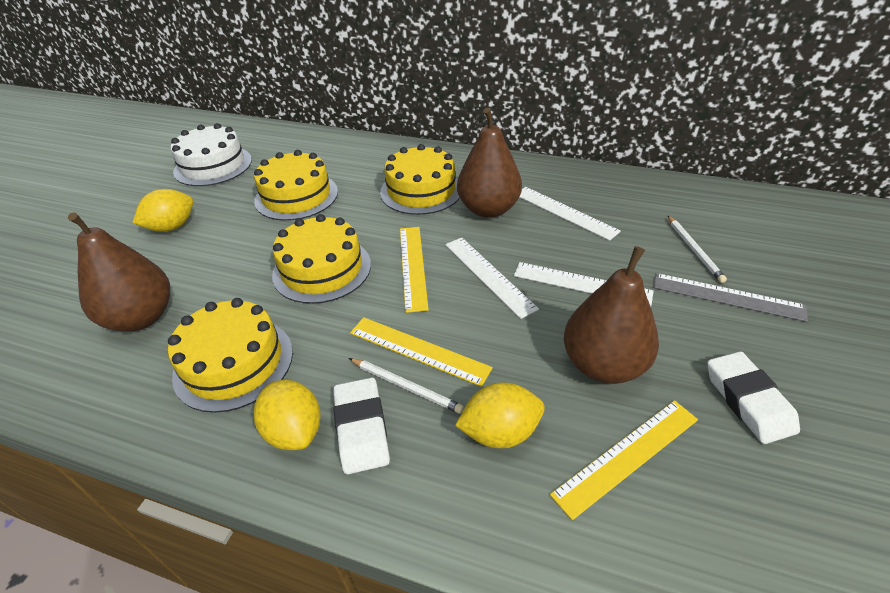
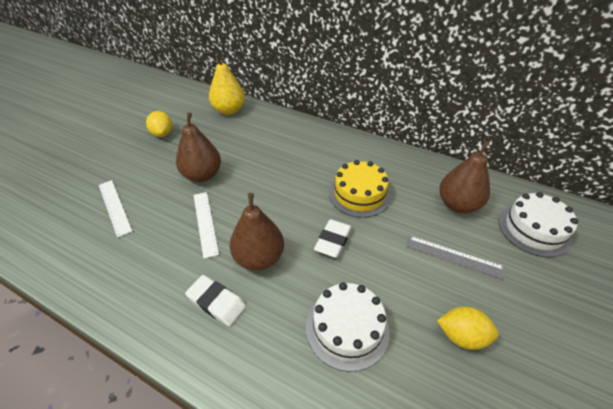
white cake: 1 -> 2
white pencil: 2 -> 0
white ruler: 3 -> 2
yellow cake: 4 -> 1
yellow lemon: 3 -> 2
yellow pear: 0 -> 1
yellow ruler: 3 -> 0

